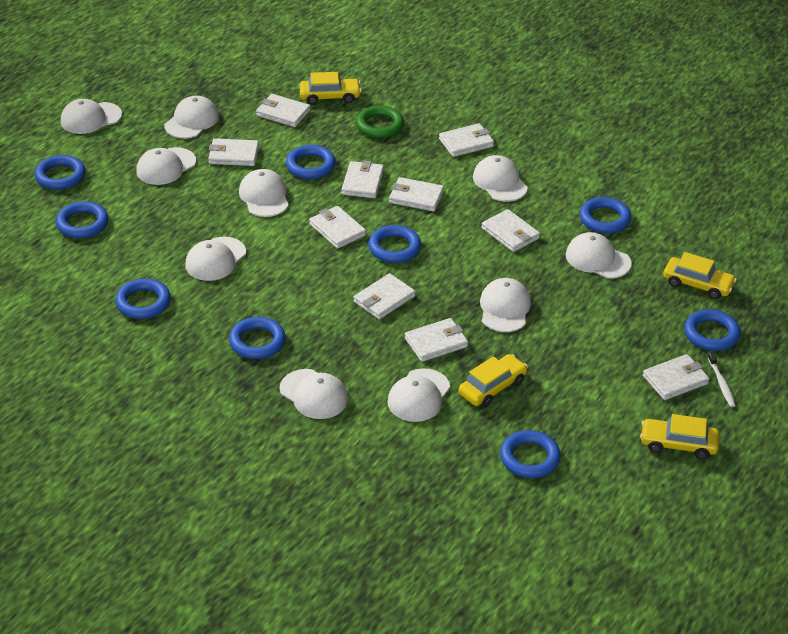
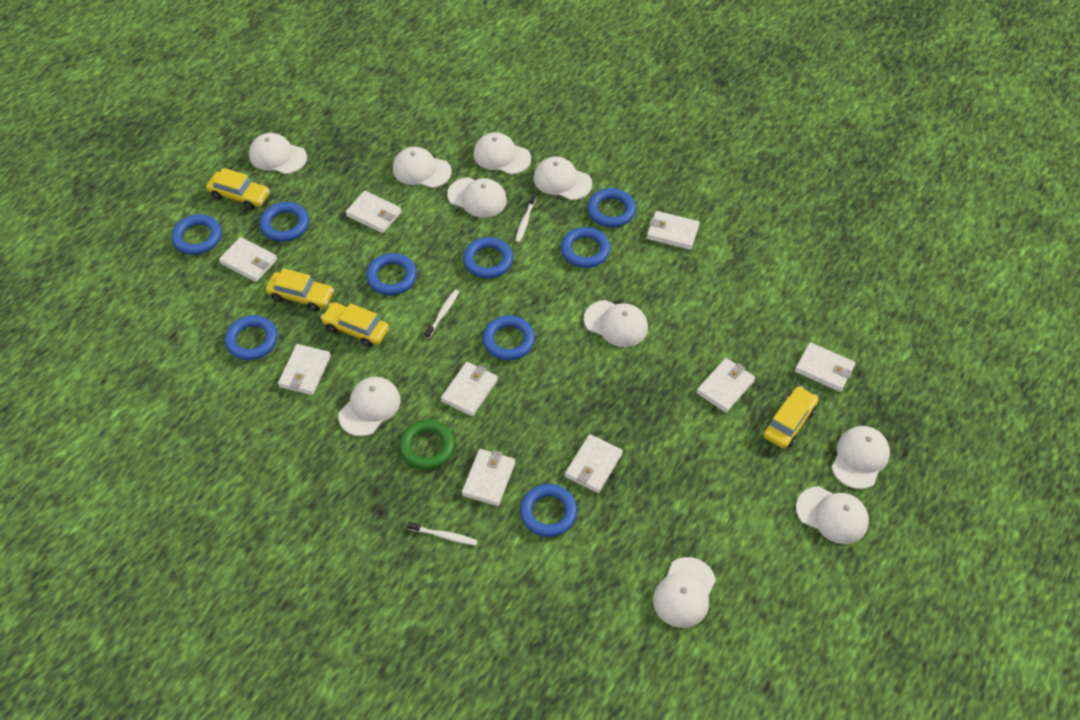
white toothbrush: 1 -> 3
white wallet: 10 -> 9

